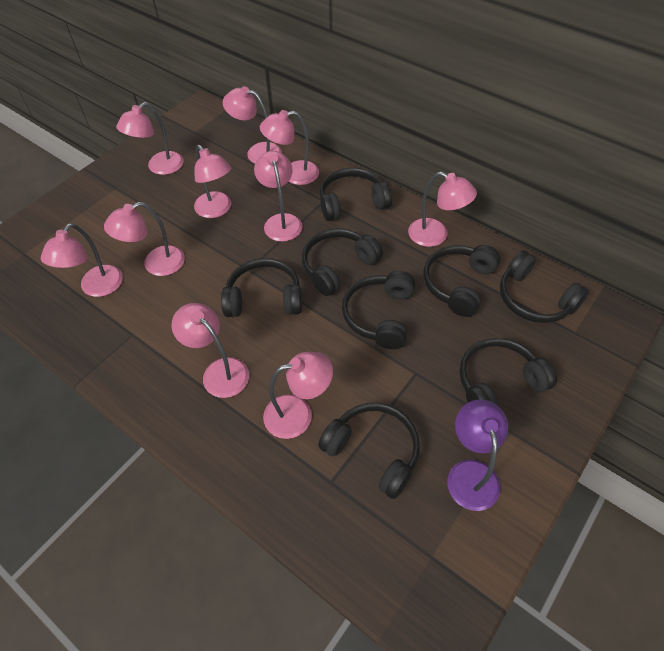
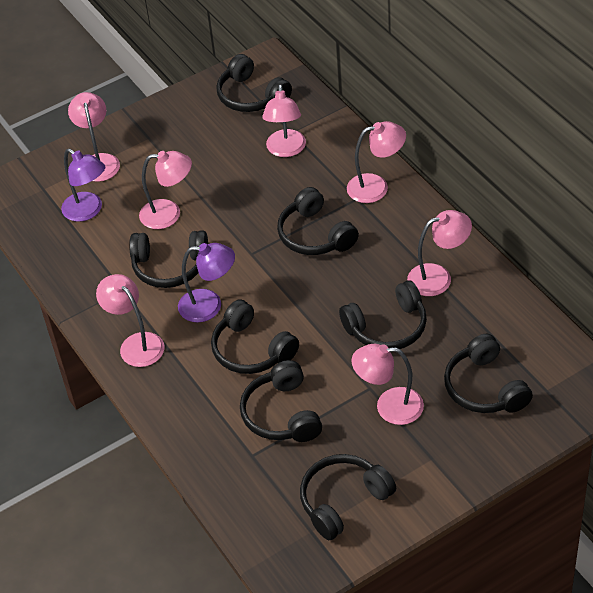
pink lamp: 10 -> 7
purple lamp: 1 -> 2

